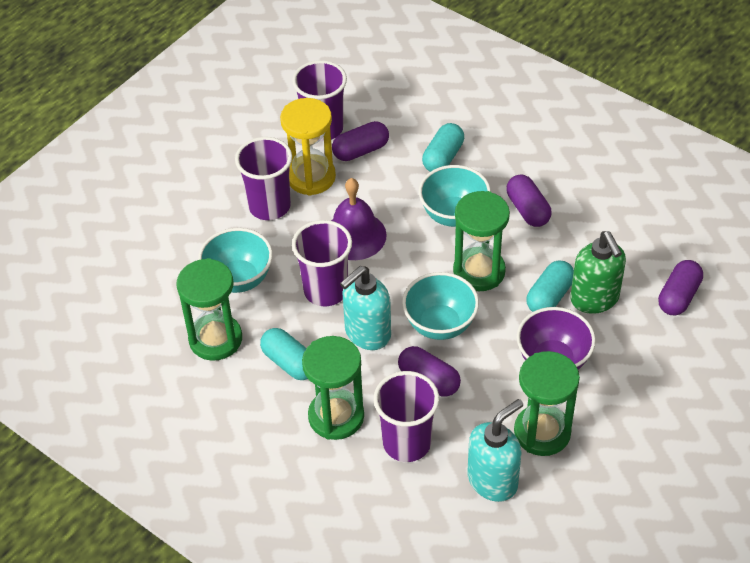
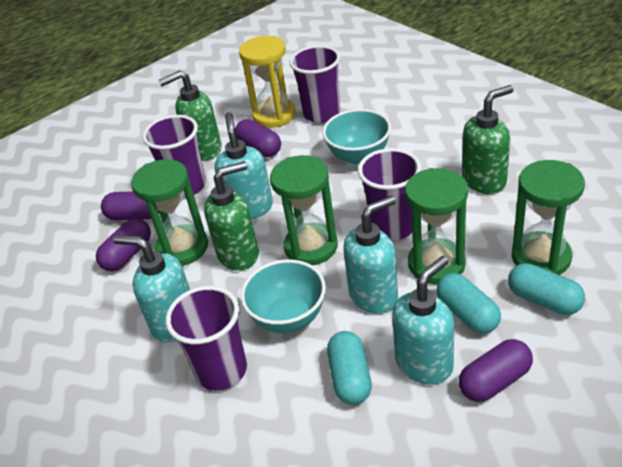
green soap dispenser: 1 -> 3
purple bell: 1 -> 0
purple bowl: 1 -> 0
turquoise bowl: 3 -> 2
turquoise soap dispenser: 2 -> 4

